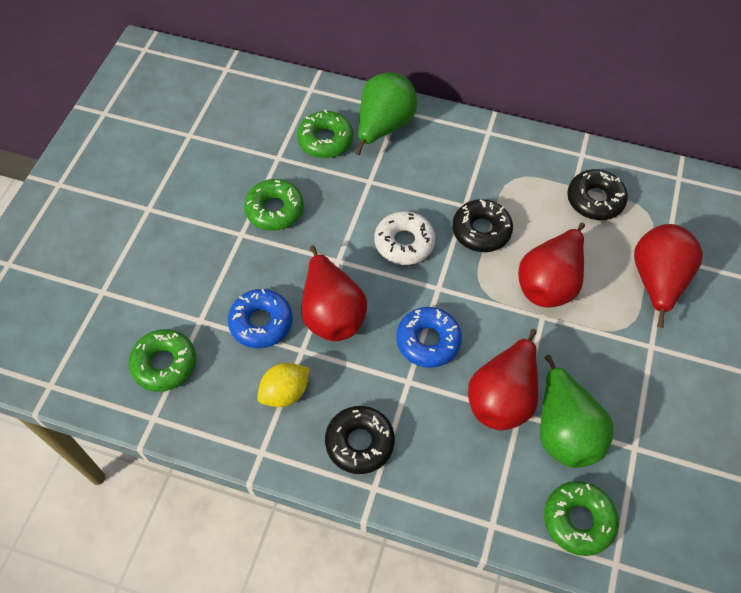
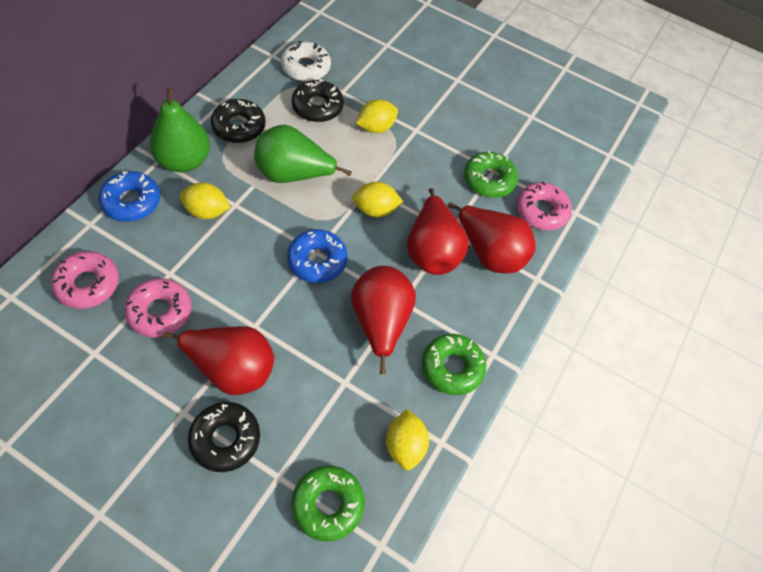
green donut: 4 -> 3
pink donut: 0 -> 3
yellow lemon: 1 -> 4

